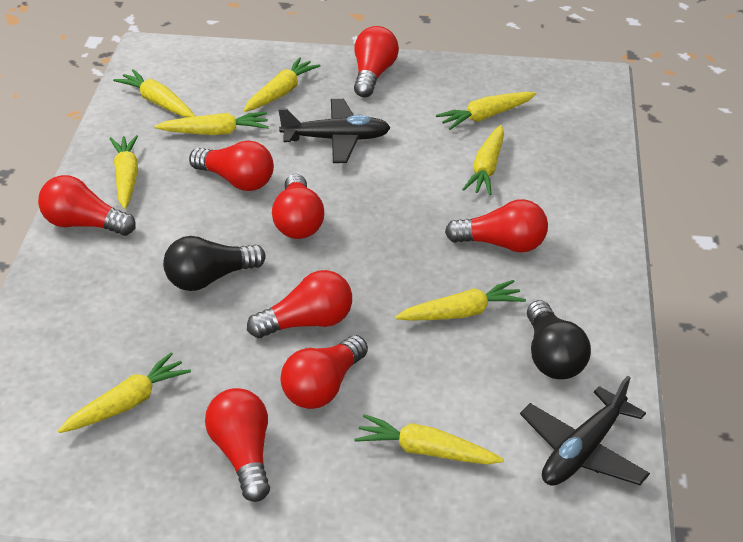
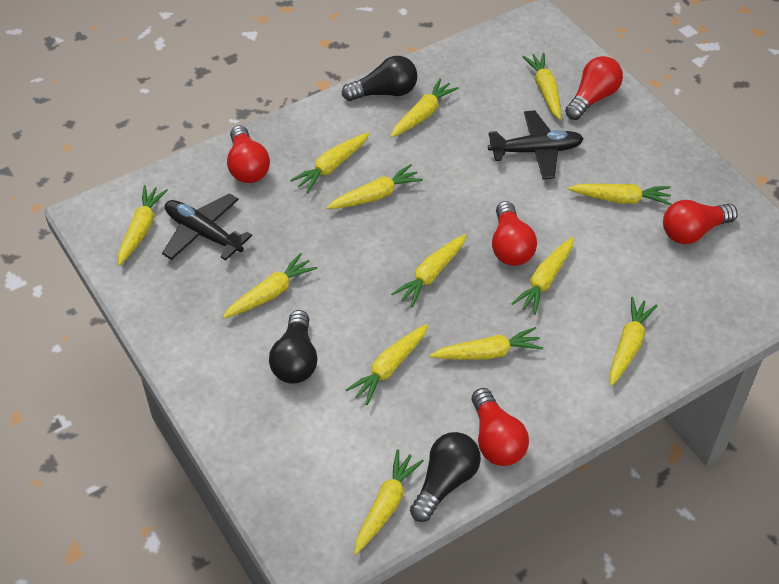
black light bulb: 2 -> 3
red light bulb: 8 -> 5
yellow carrot: 9 -> 13

